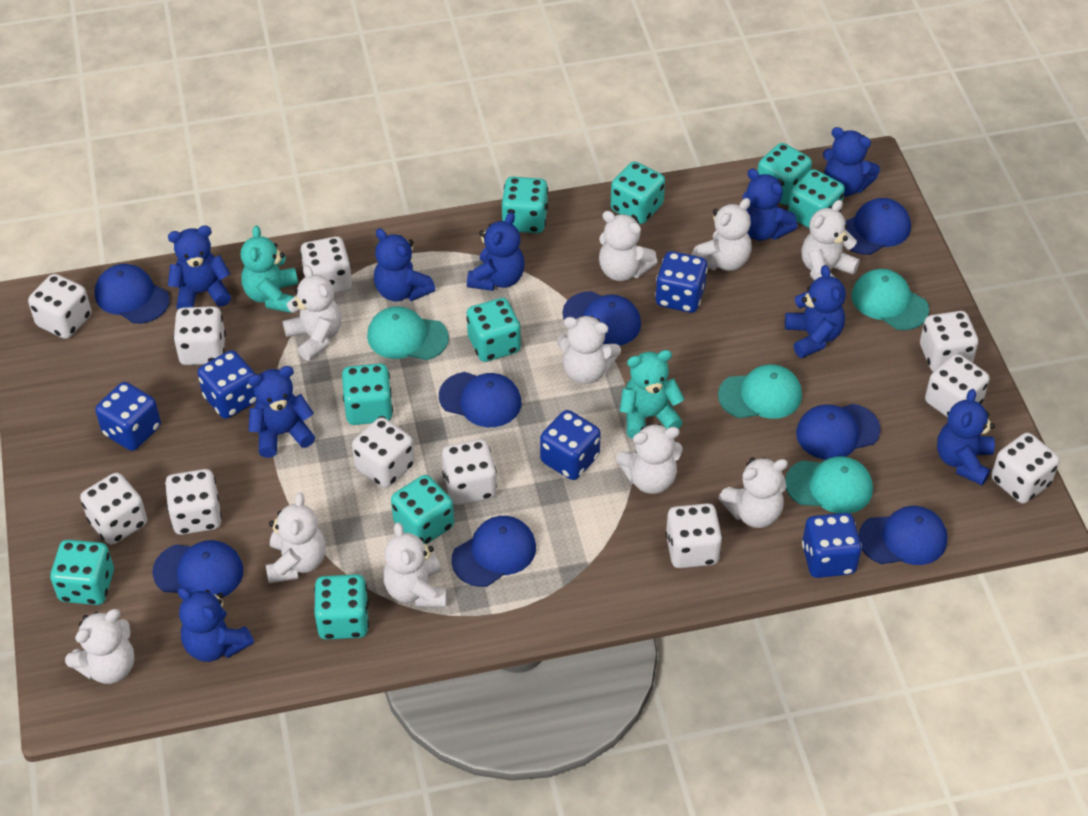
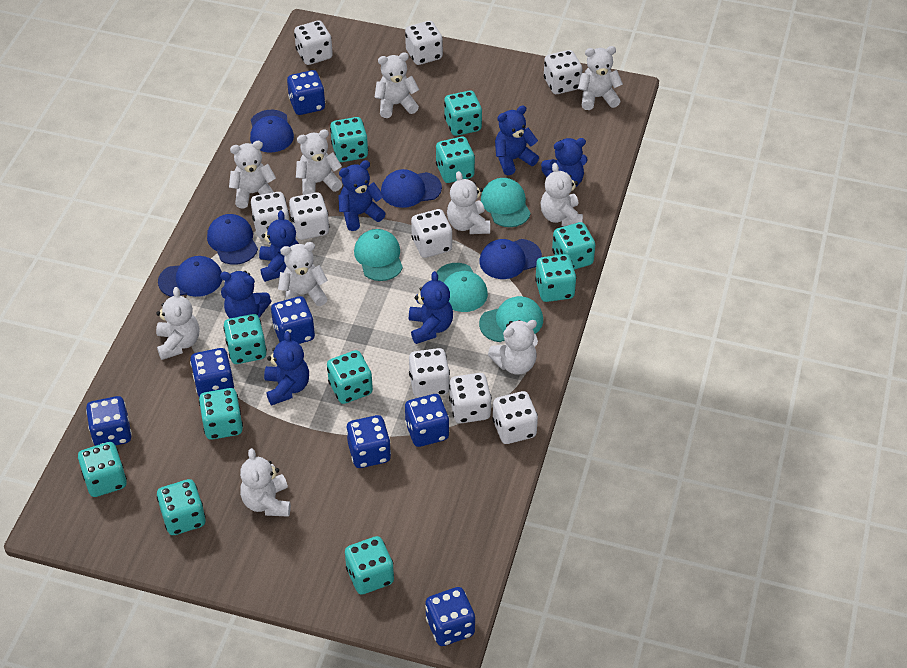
blue cap: 8 -> 5
blue dice: 5 -> 7
blue teddy bear: 9 -> 7
turquoise dice: 9 -> 11
turquoise teddy bear: 2 -> 0
white dice: 11 -> 9

